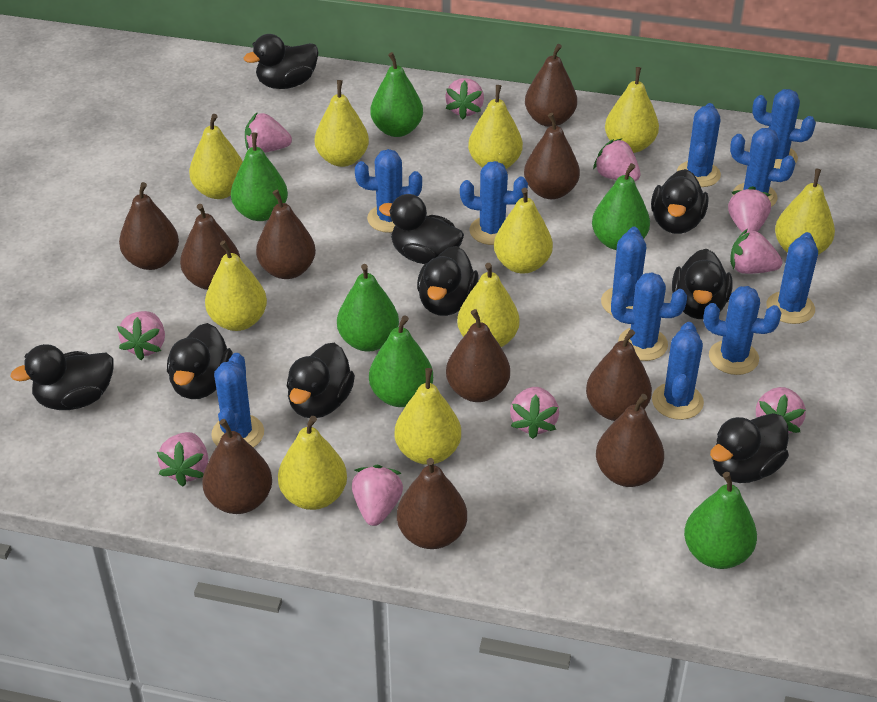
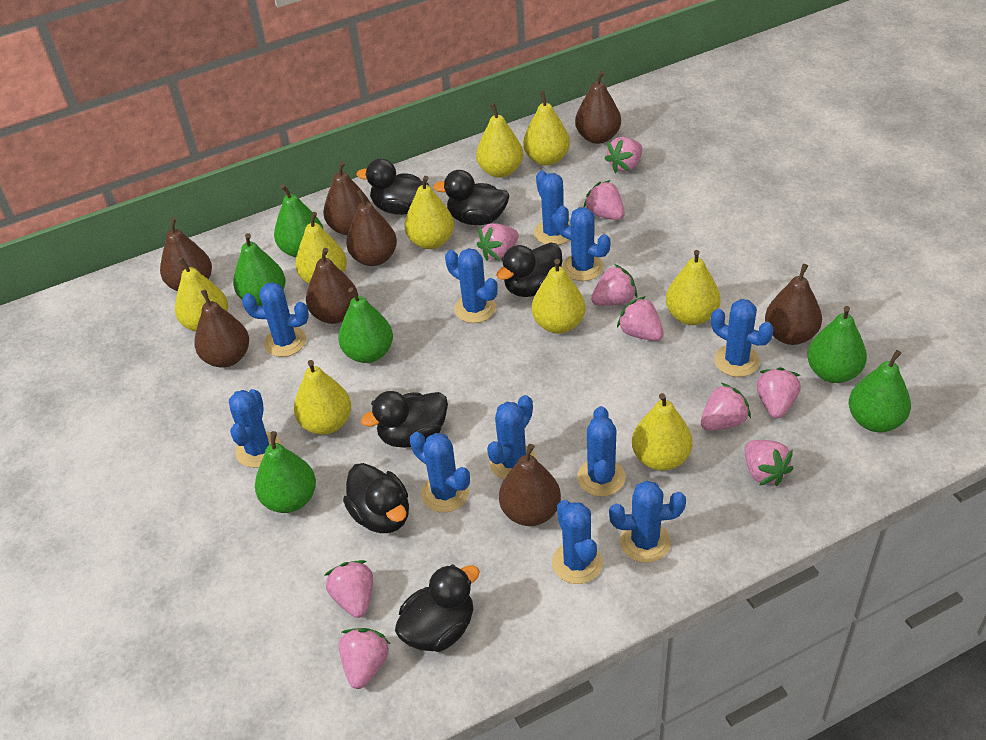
black duck: 9 -> 6
brown pear: 10 -> 8
yellow pear: 10 -> 9

